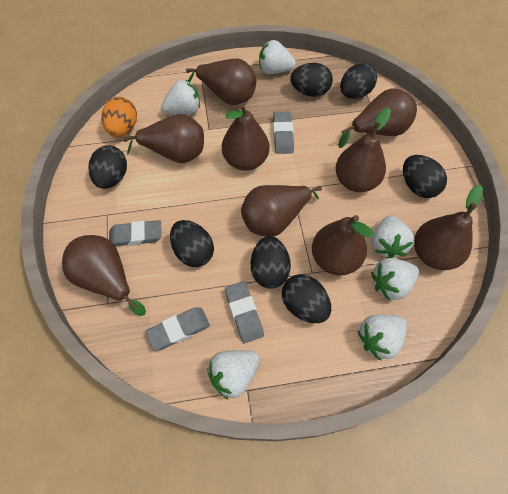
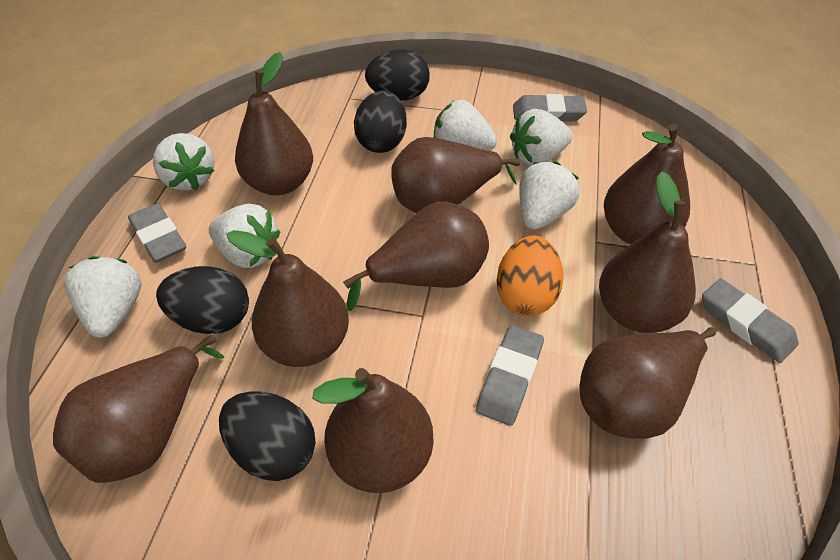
black egg: 7 -> 4

